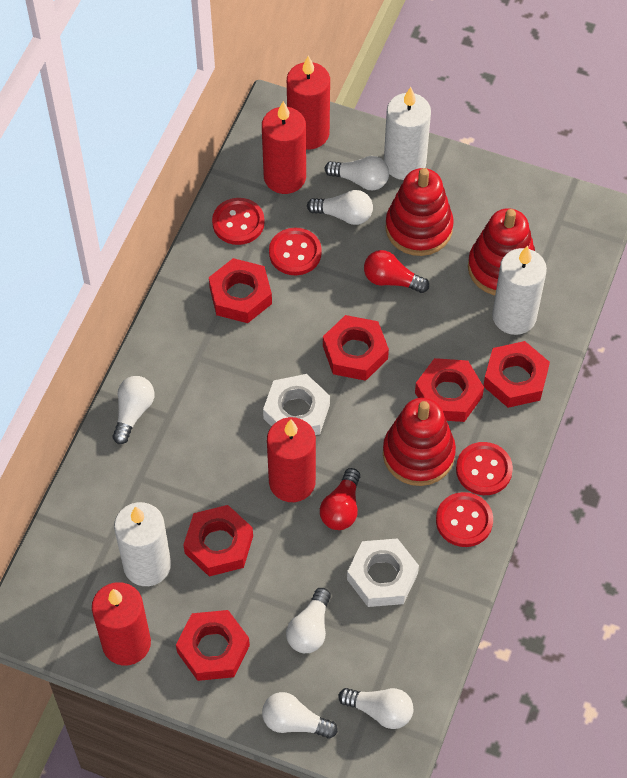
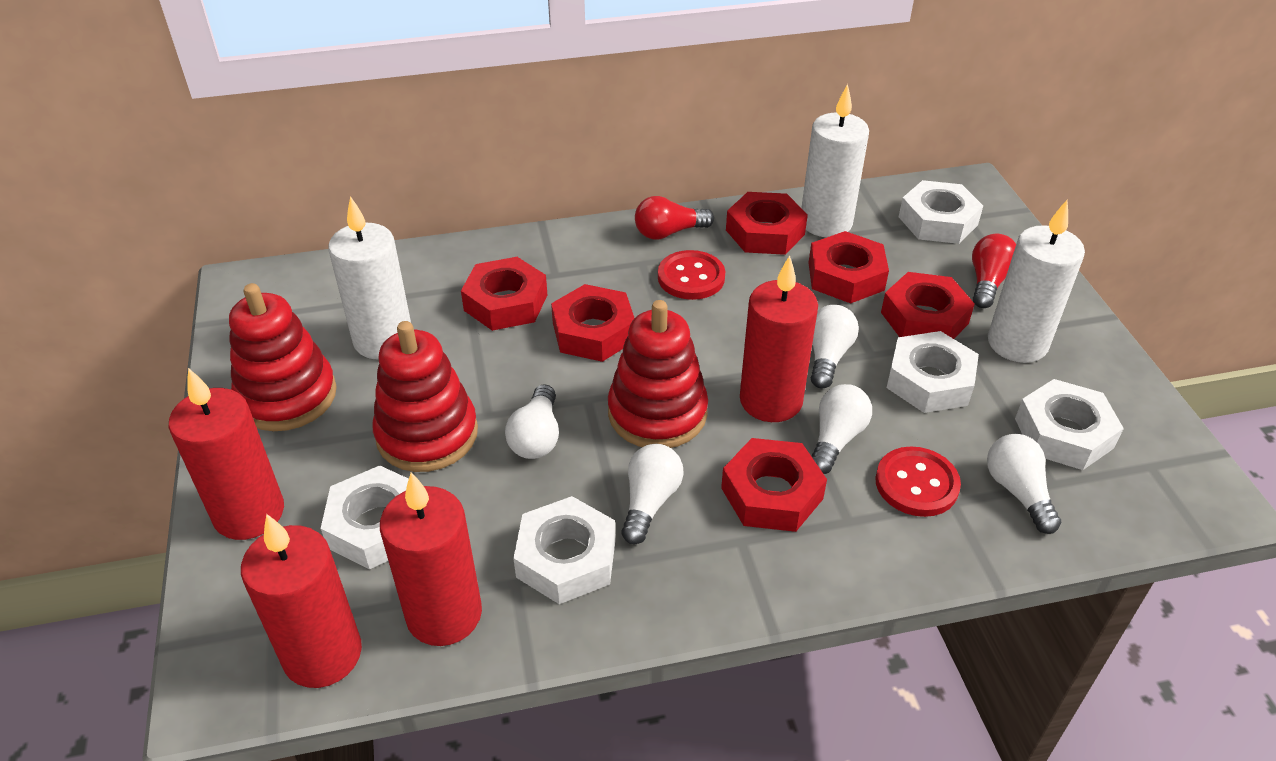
red button: 4 -> 2
white light bulb: 6 -> 5
white nut: 2 -> 5

